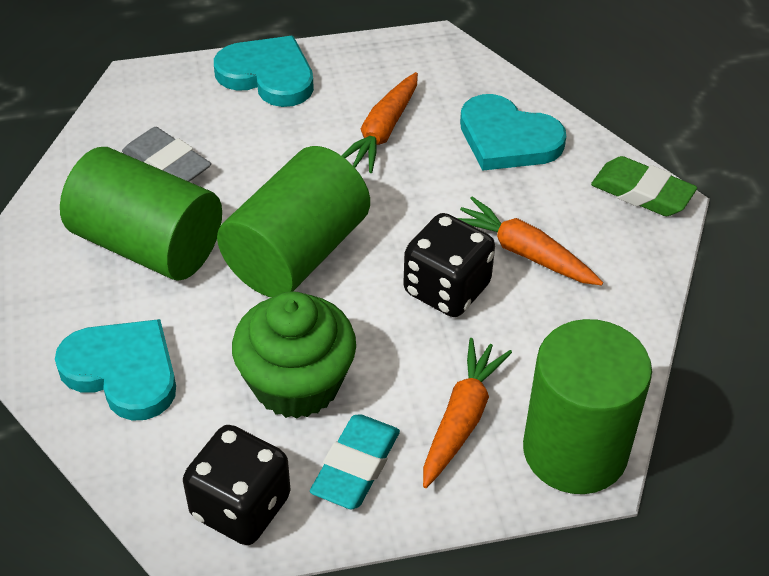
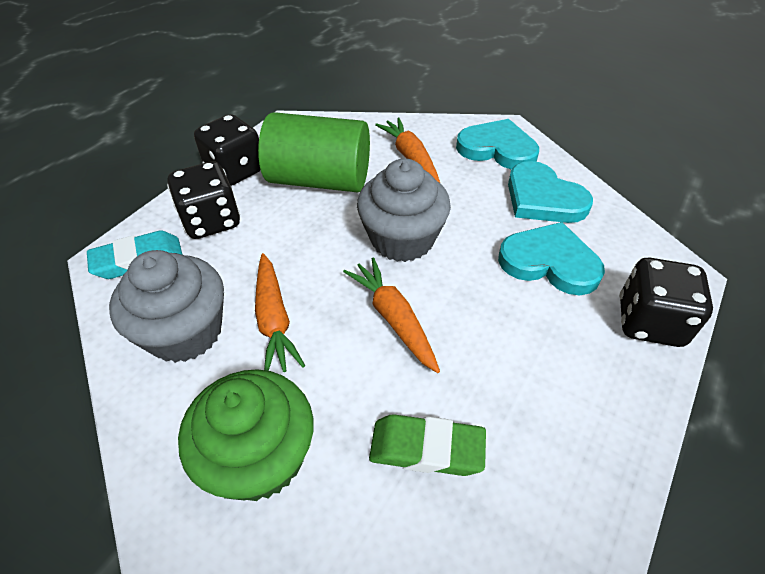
black dice: 2 -> 3
green cylinder: 3 -> 1
grey cupcake: 0 -> 2
grey eraser: 1 -> 0

